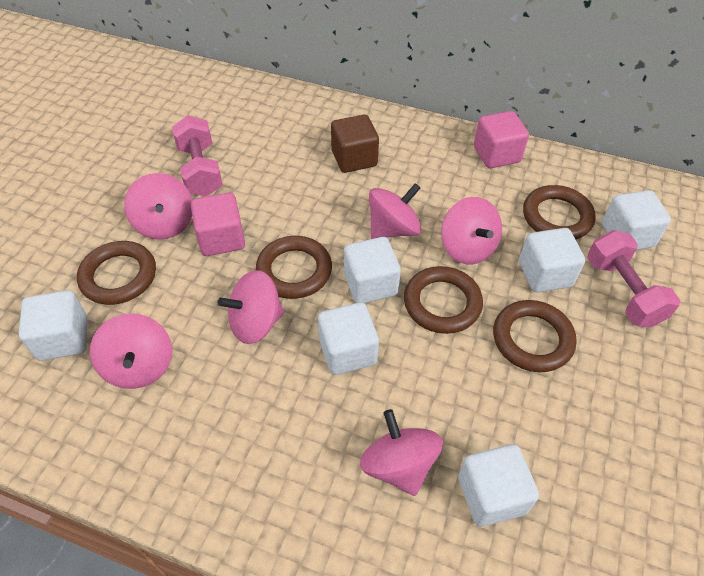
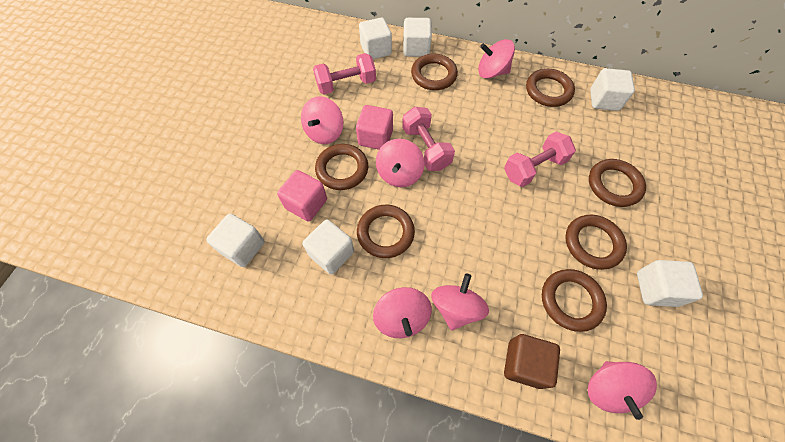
brown ring: 5 -> 7
pink dumbbell: 2 -> 3

